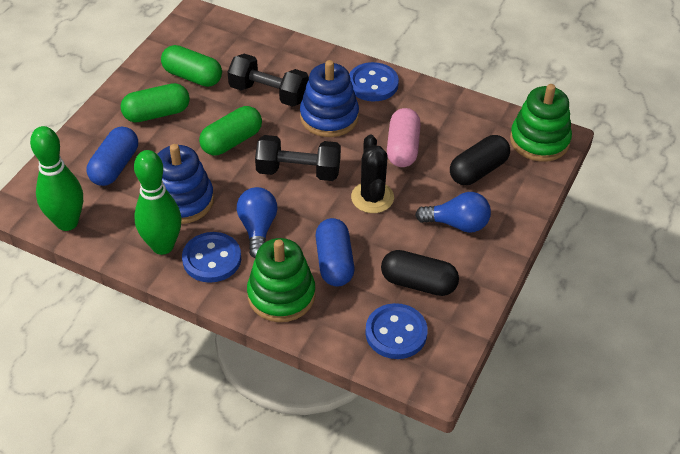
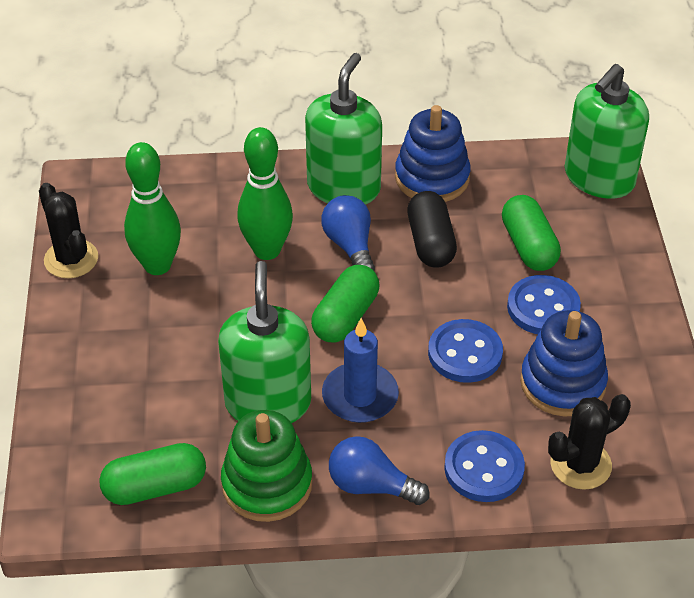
black cactus: 1 -> 2
black capsule: 2 -> 1
black dumbbell: 2 -> 0
blue candle: 0 -> 1
blue capsule: 2 -> 0
green soap dispenser: 0 -> 3
green stacking toy: 2 -> 1
pink capsule: 1 -> 0

